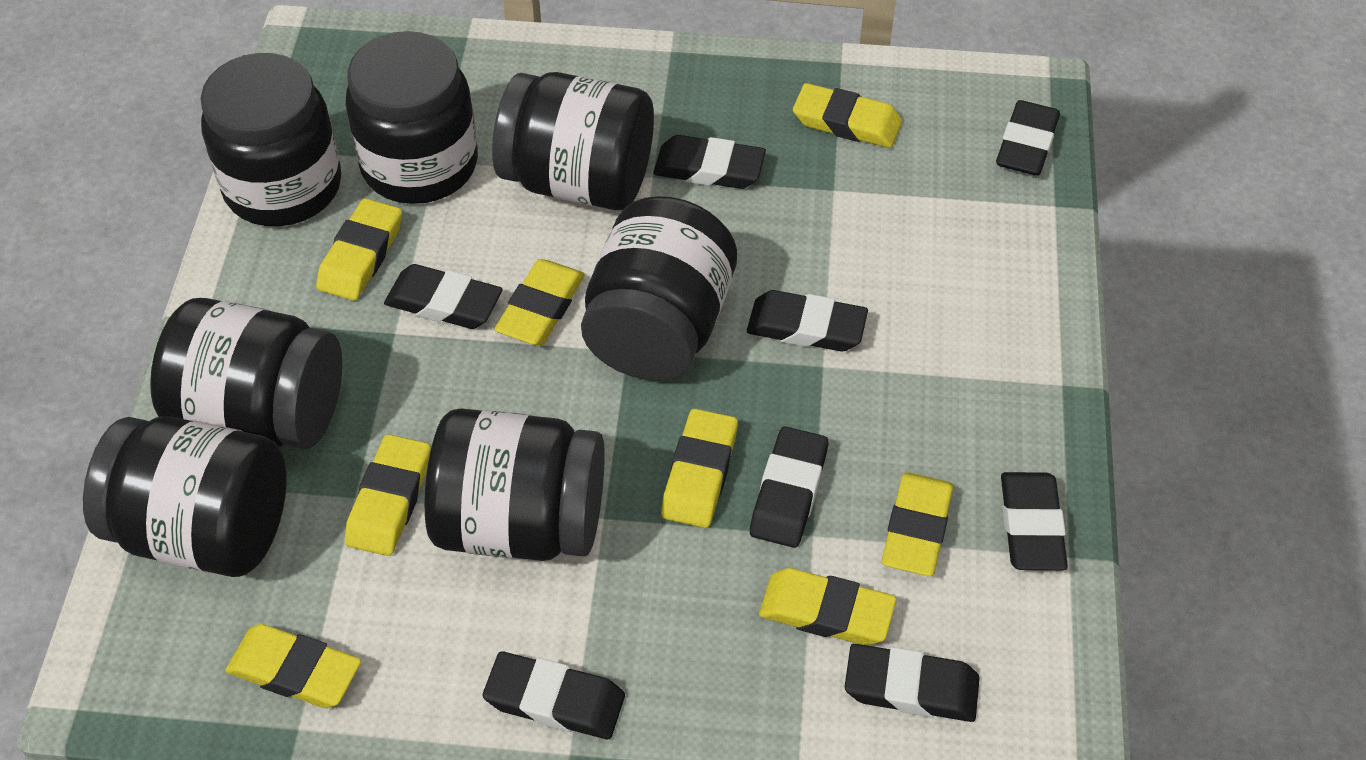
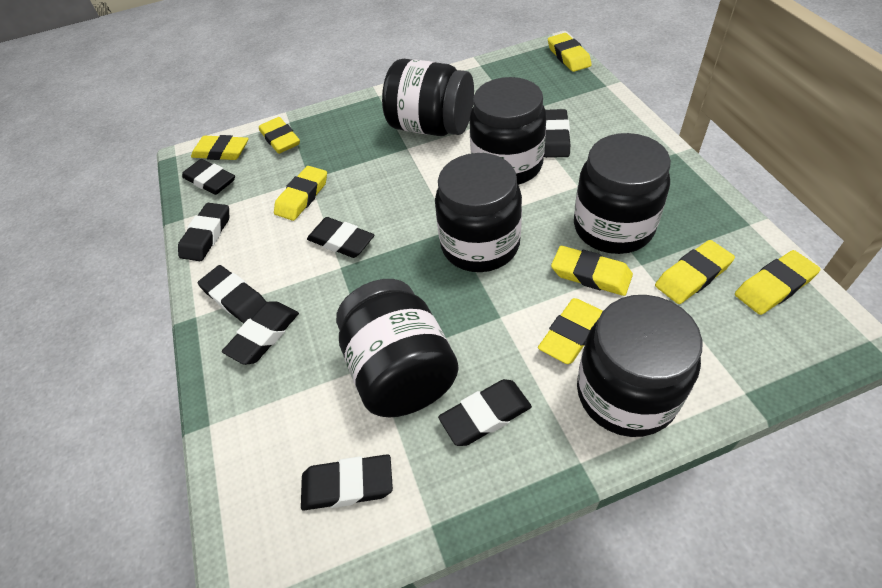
black jar: 7 -> 6

